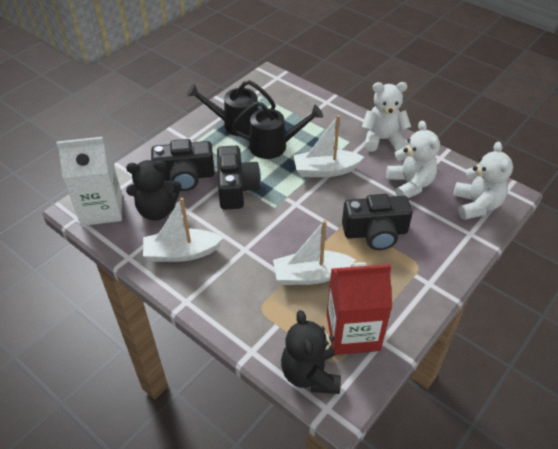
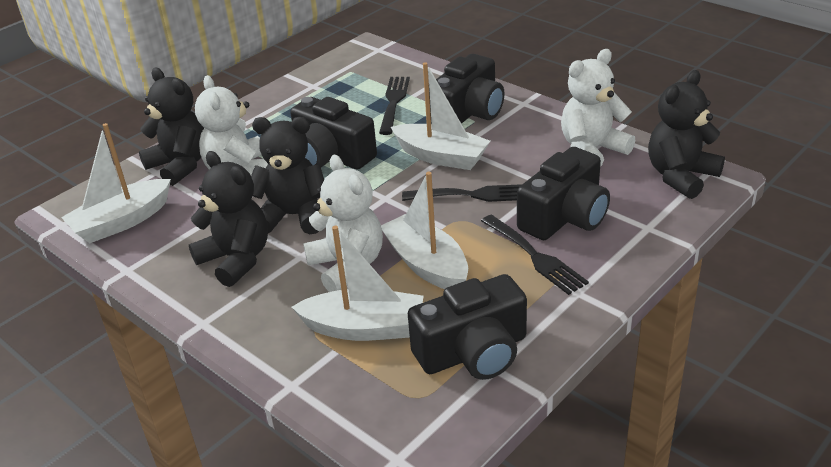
black camera: 3 -> 4
black fork: 0 -> 3
black teddy bear: 2 -> 4
black watering can: 2 -> 0
red carton: 1 -> 0
white boat: 3 -> 4
white carton: 1 -> 0

